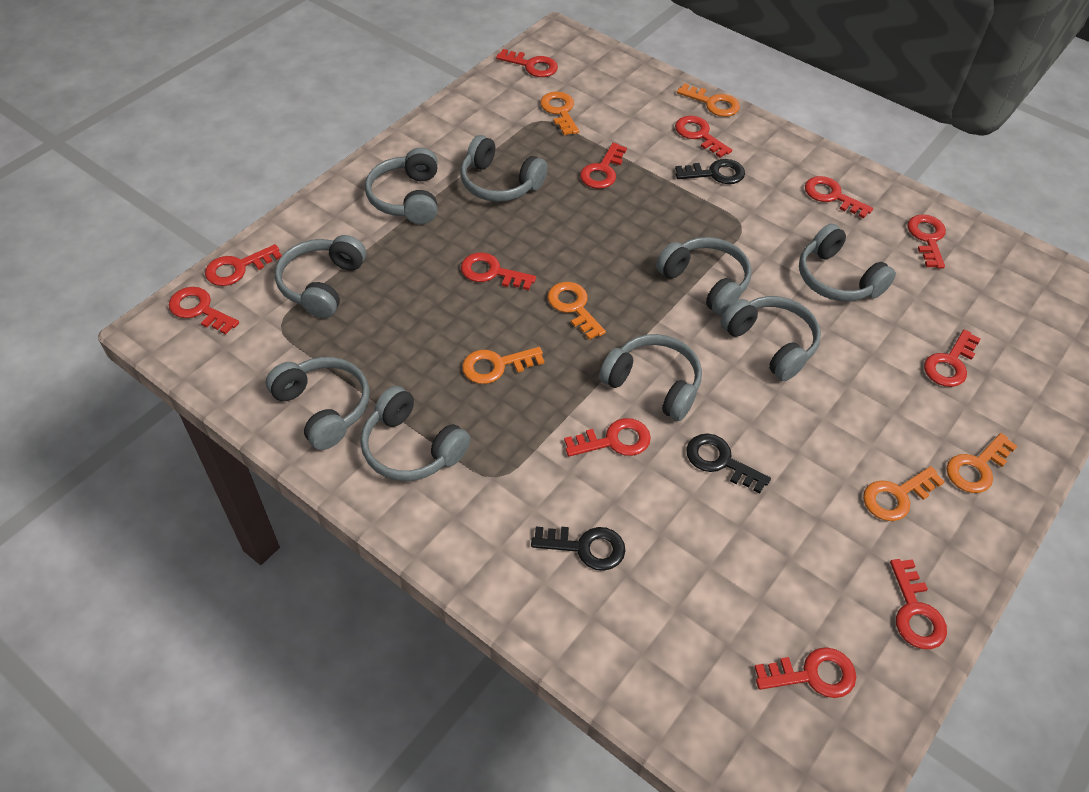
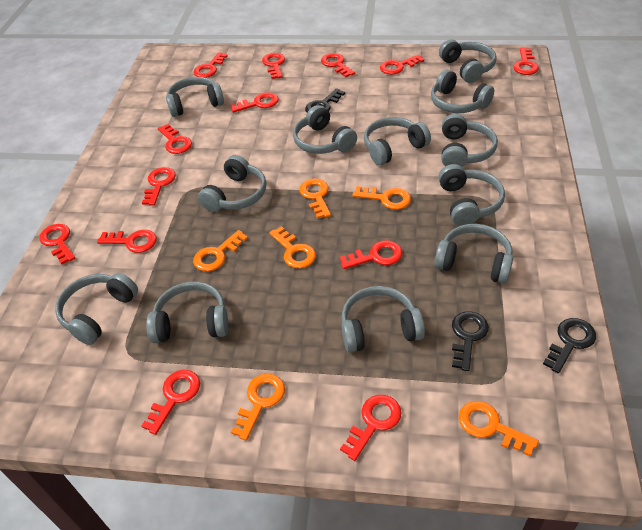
grey headphones: 9 -> 12
red key: 12 -> 13

